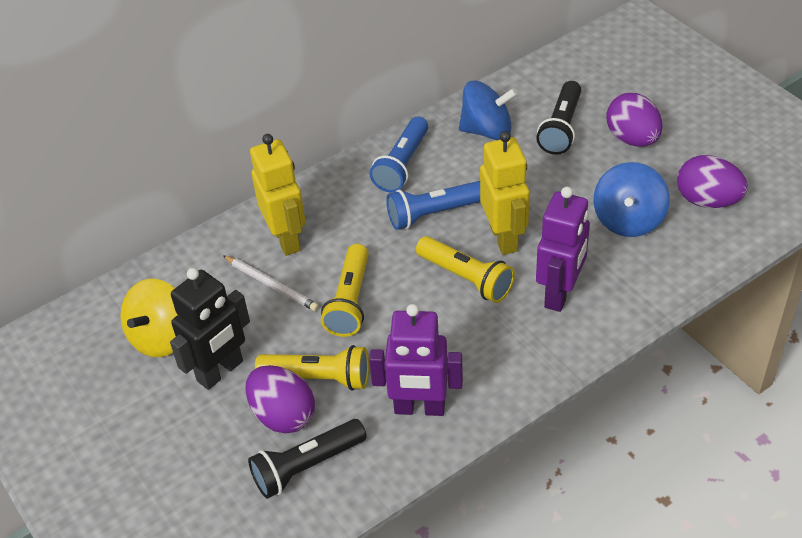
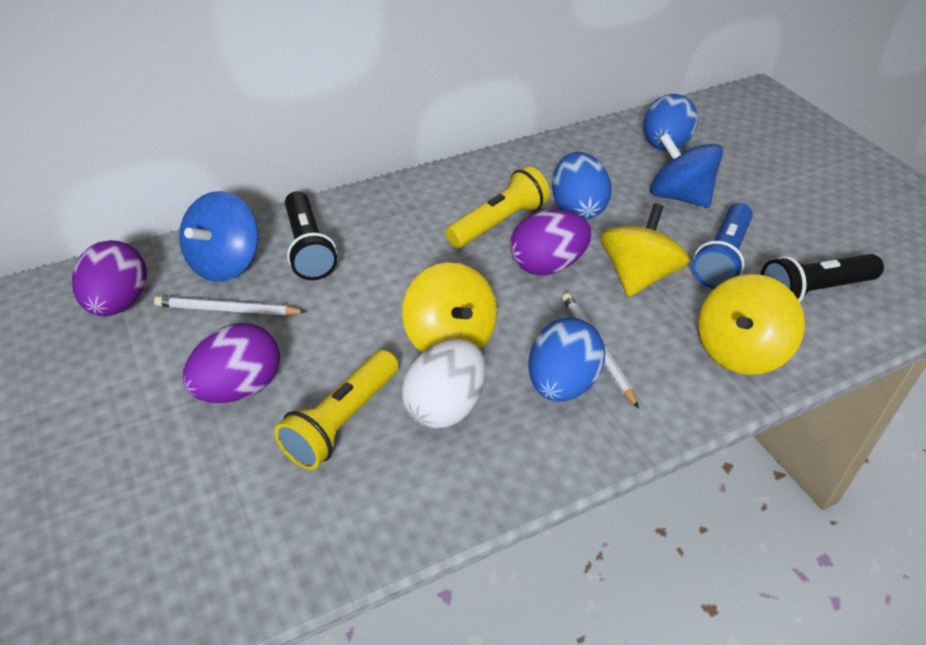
black robot: 1 -> 0
blue egg: 0 -> 3
blue flashlight: 2 -> 1
purple robot: 2 -> 0
white egg: 0 -> 1
white pencil: 1 -> 2
yellow flashlight: 3 -> 2
yellow robot: 2 -> 0
yellow spinning top: 1 -> 3

